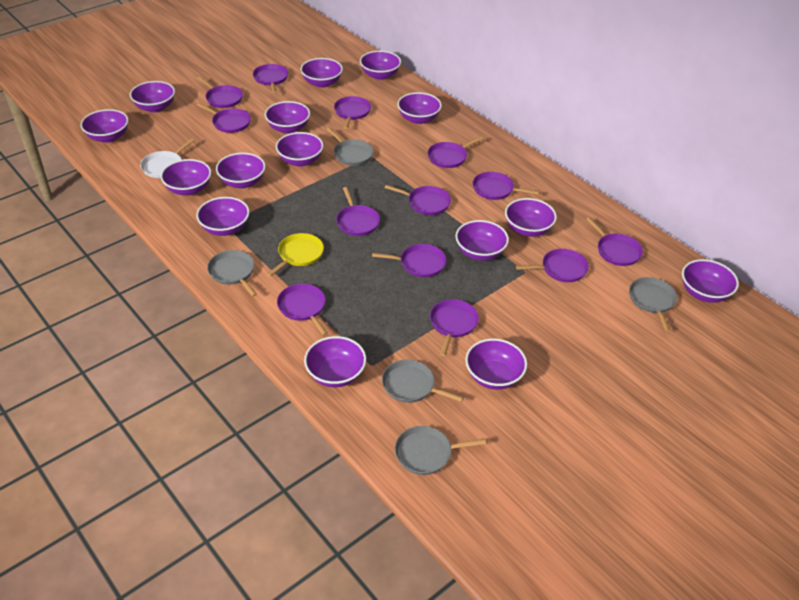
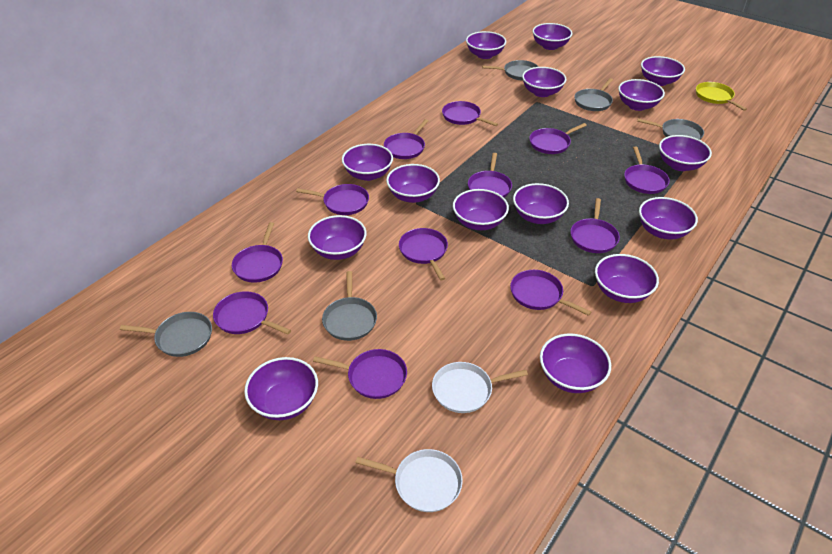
purple pan: 13 -> 12
white pan: 1 -> 2

